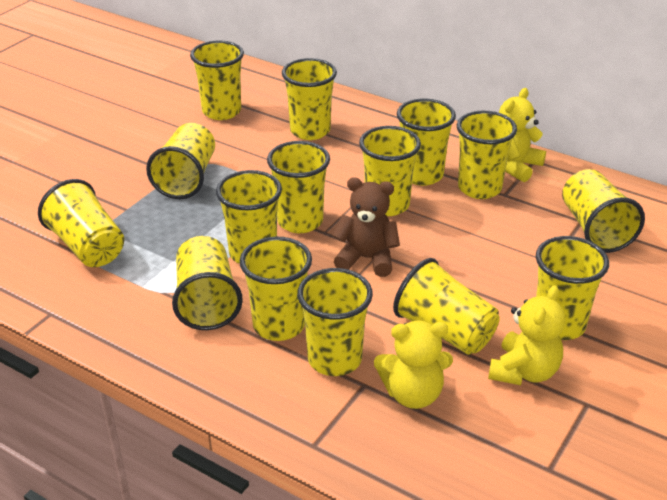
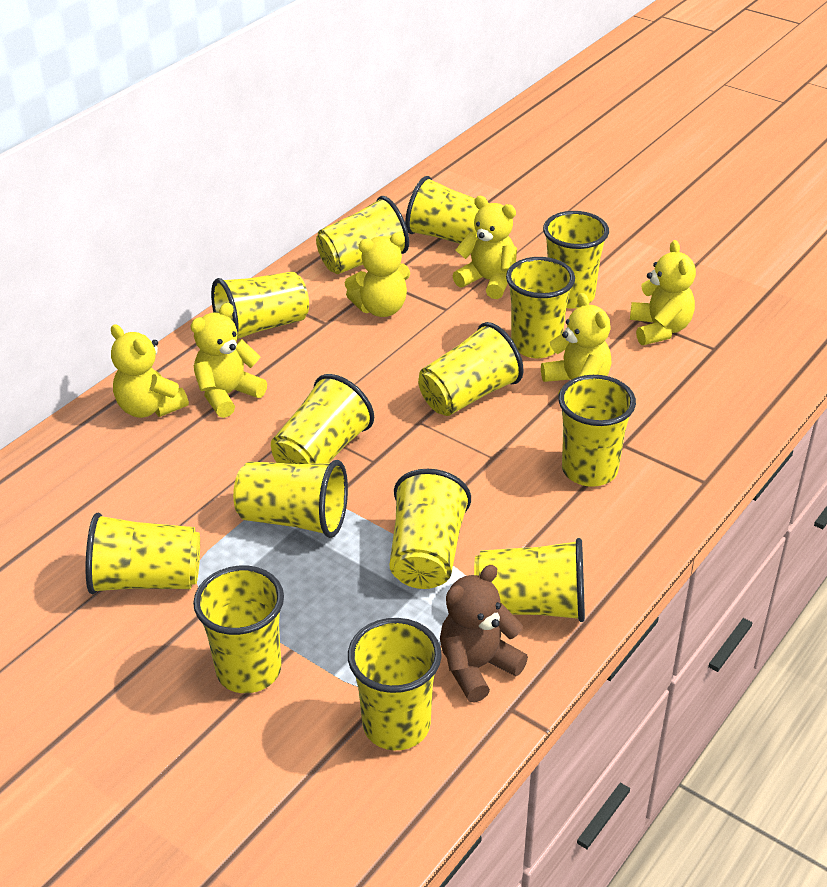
yellow cup: 15 -> 14
yellow teddy bear: 3 -> 6

